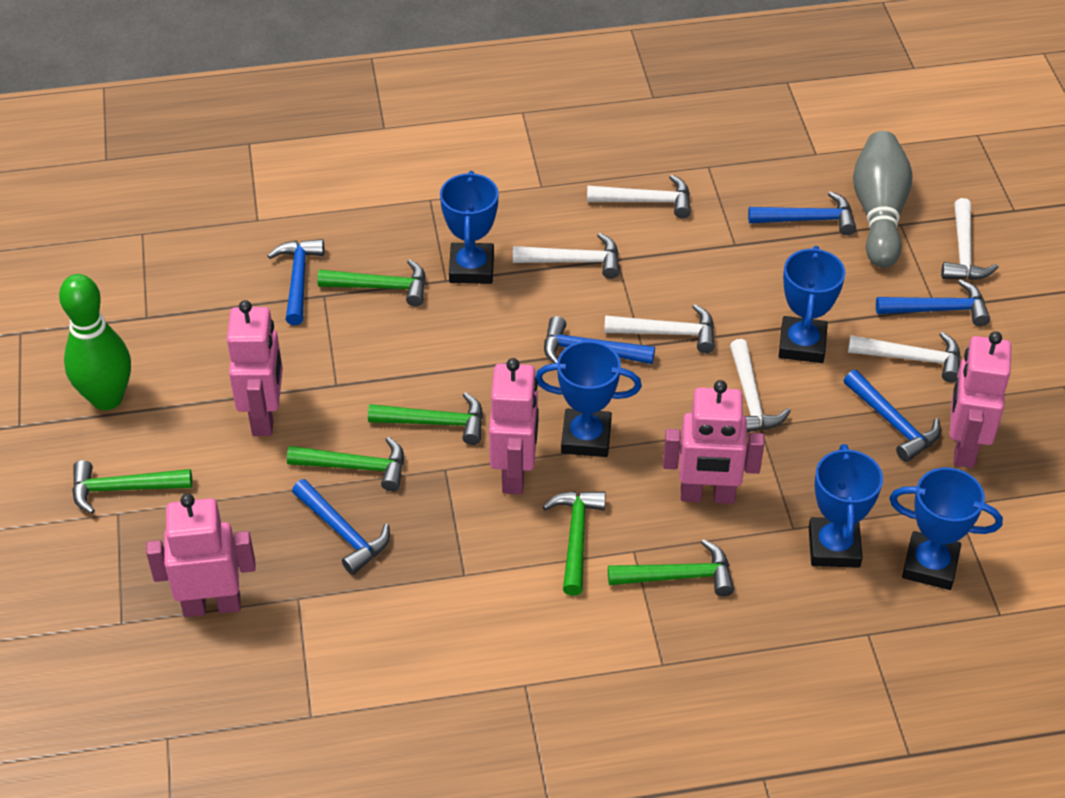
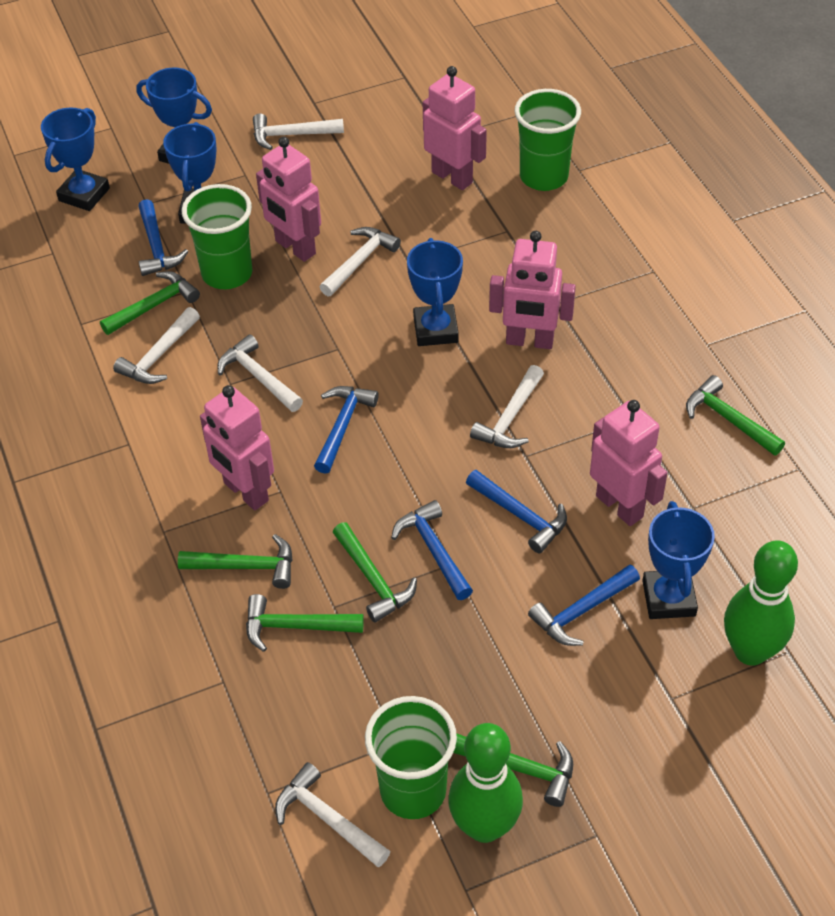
blue hammer: 6 -> 5
green bowling pin: 1 -> 2
green cup: 0 -> 3
grey bowling pin: 1 -> 0

